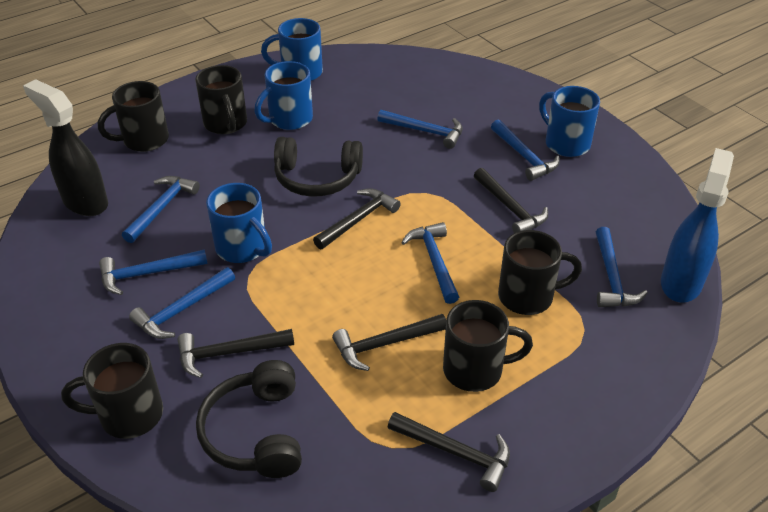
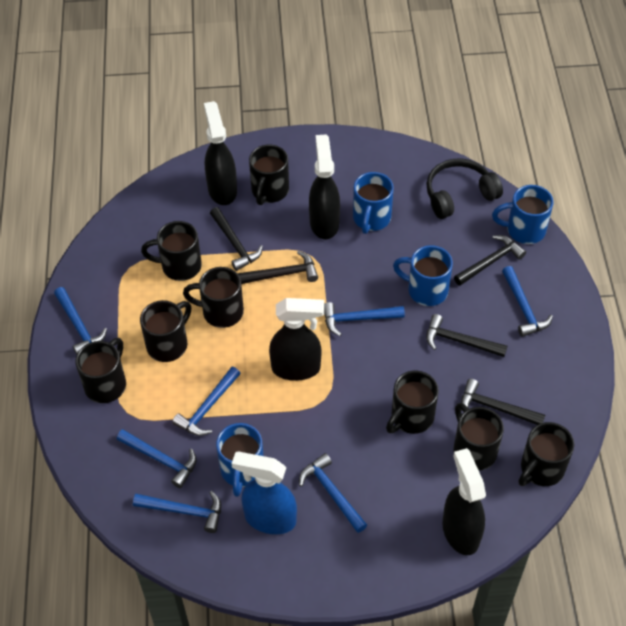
black headphones: 2 -> 1
black mug: 5 -> 8
black spray bottle: 1 -> 4

